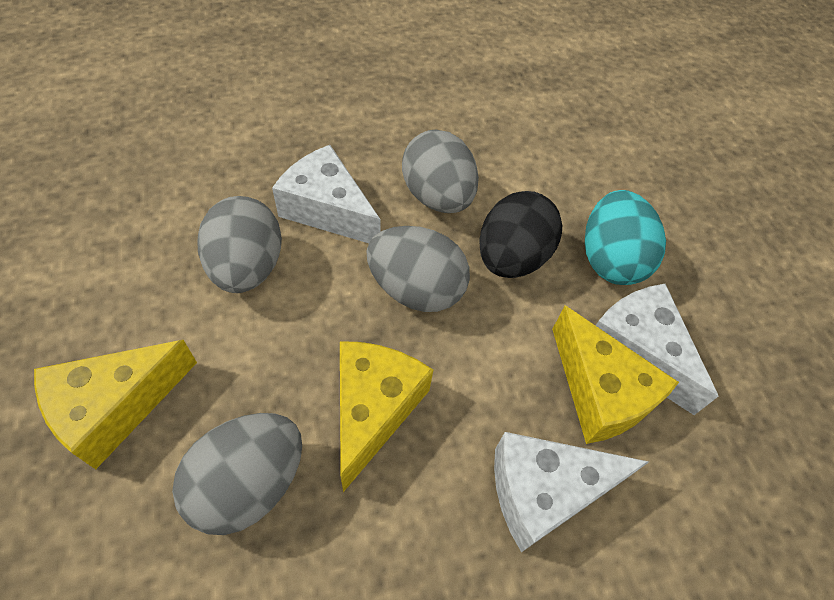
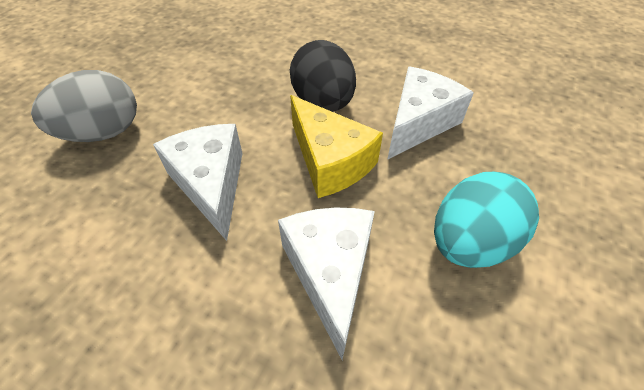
grey egg: 4 -> 1
yellow cheese: 3 -> 1

